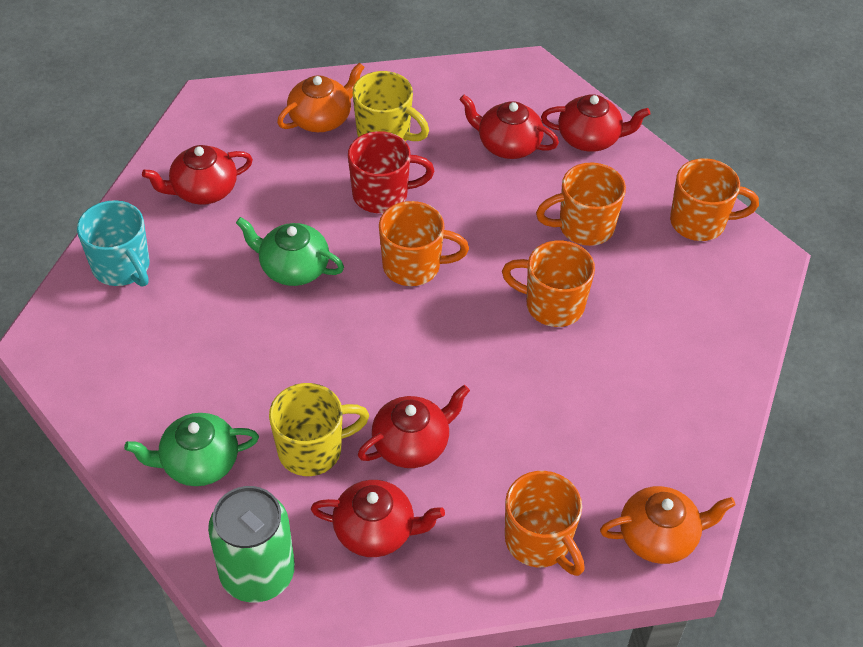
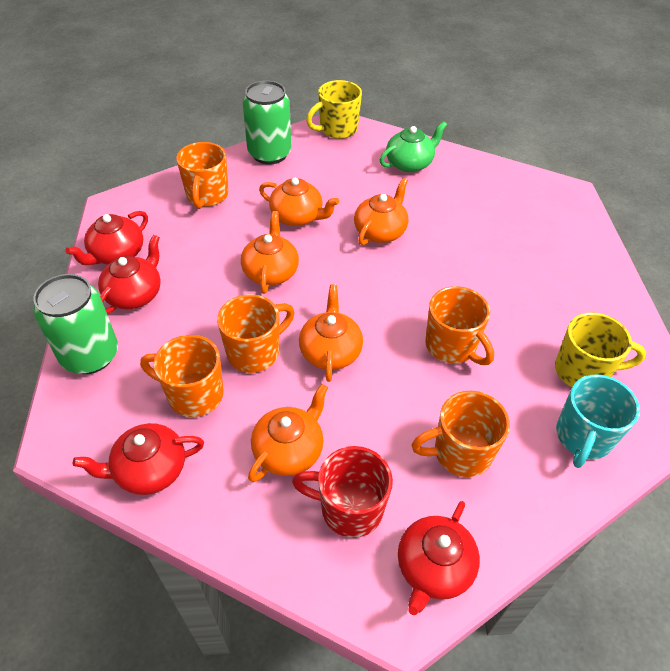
green can: 1 -> 2
green teapot: 2 -> 1
orange teapot: 2 -> 5
red teapot: 5 -> 4

